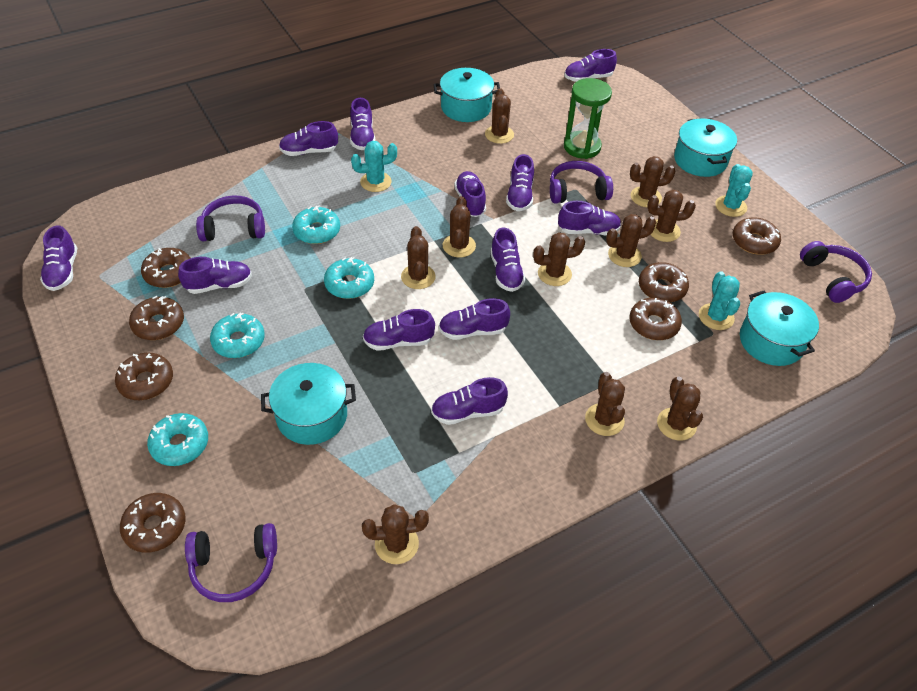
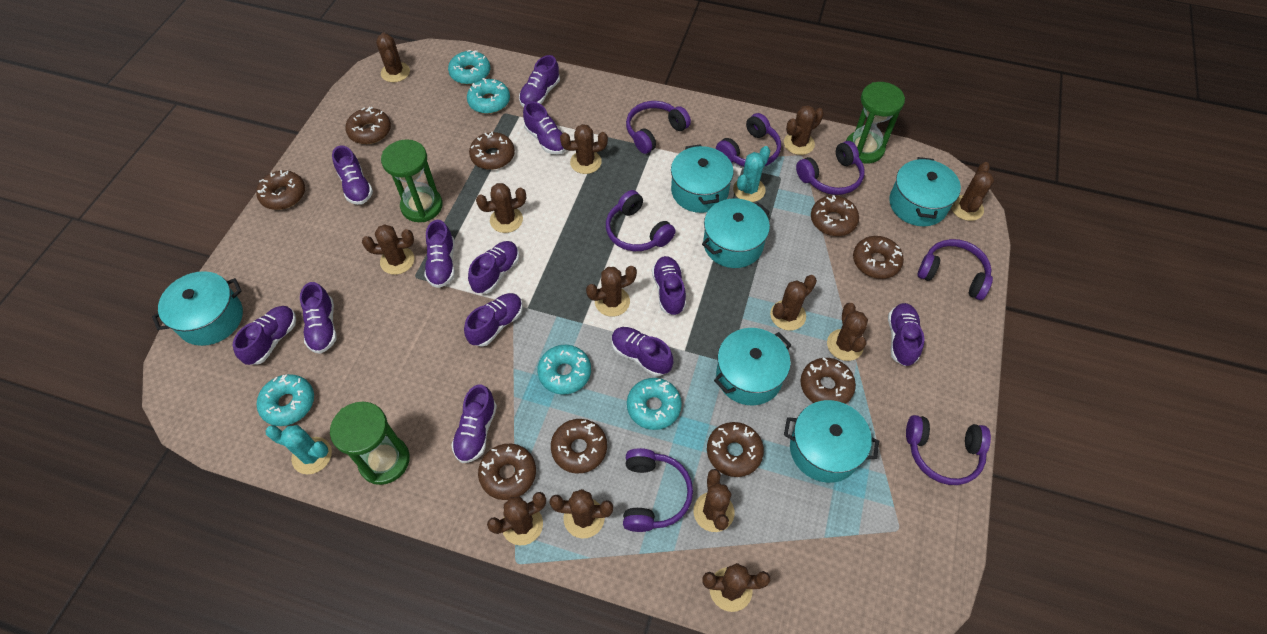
brown cactus: 10 -> 13
brown donut: 7 -> 9
green hourglass: 1 -> 3
purple headphones: 4 -> 7
turquoise cactus: 3 -> 2
turquoise donut: 4 -> 5
turquoise pot: 4 -> 6

